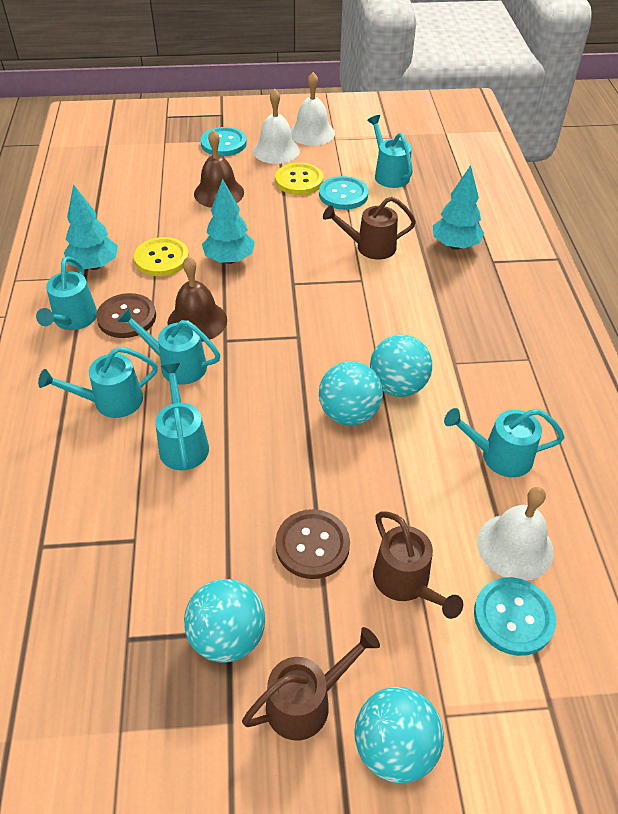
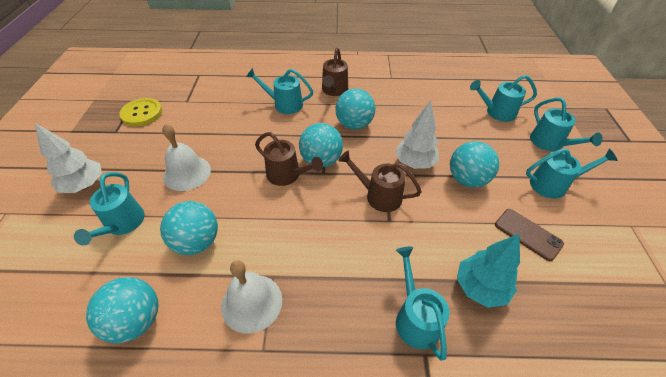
brown bell: 2 -> 0
brown button: 2 -> 0
brown phone: 0 -> 1
turquoise ball: 4 -> 5
turquoise button: 3 -> 0
turquoise tree: 3 -> 1
white bell: 3 -> 2
white tree: 0 -> 2
yellow button: 2 -> 1

